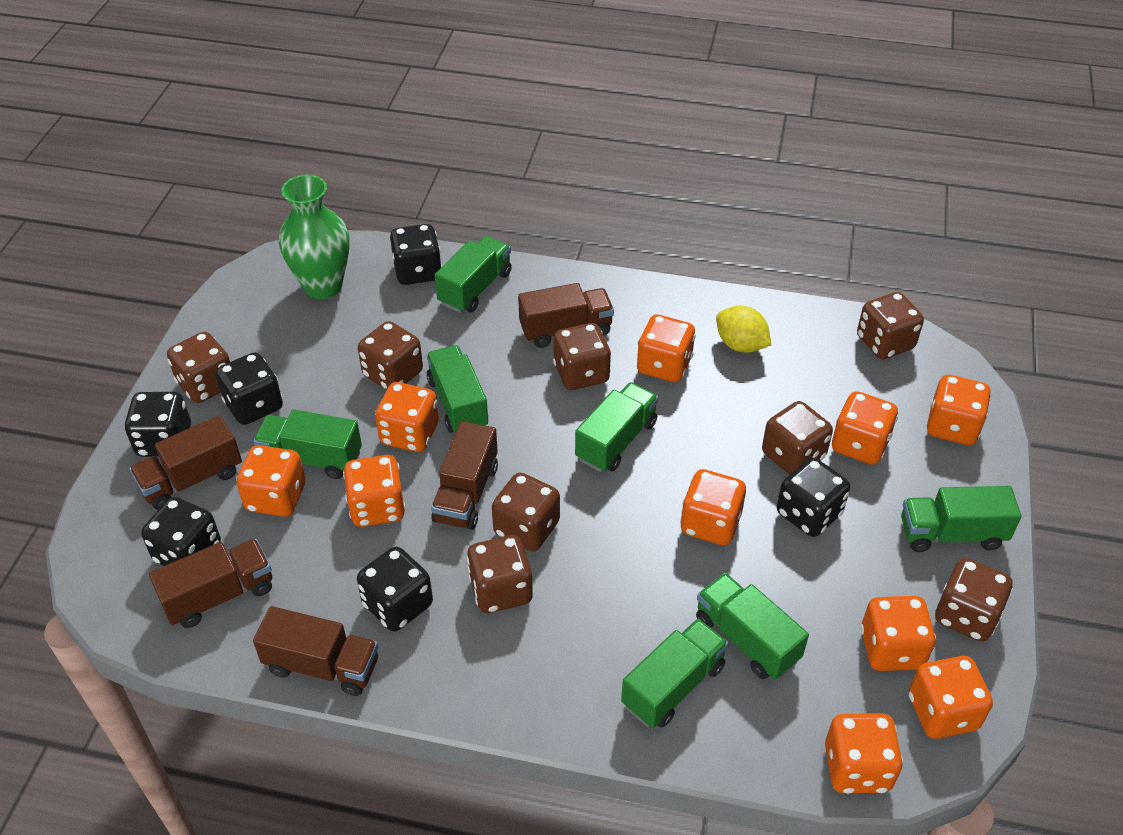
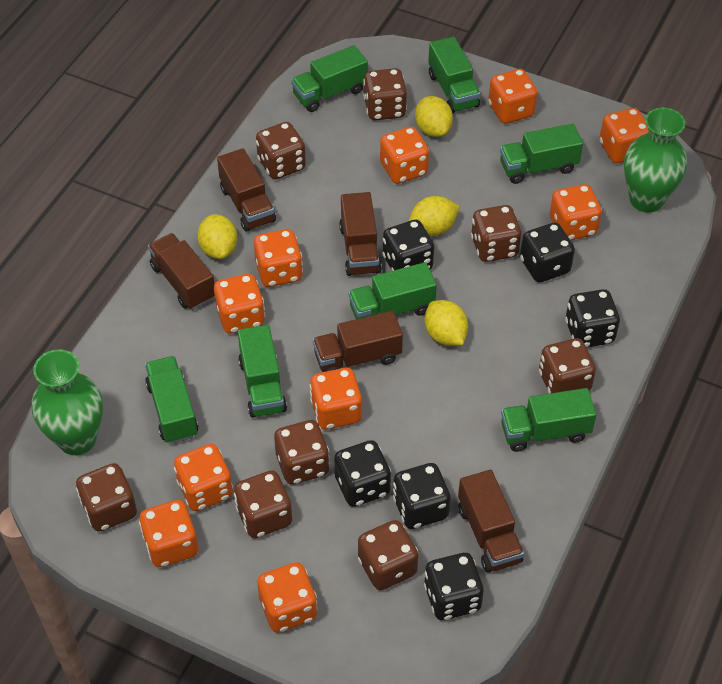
green vase: 1 -> 2
yellow lemon: 1 -> 4

